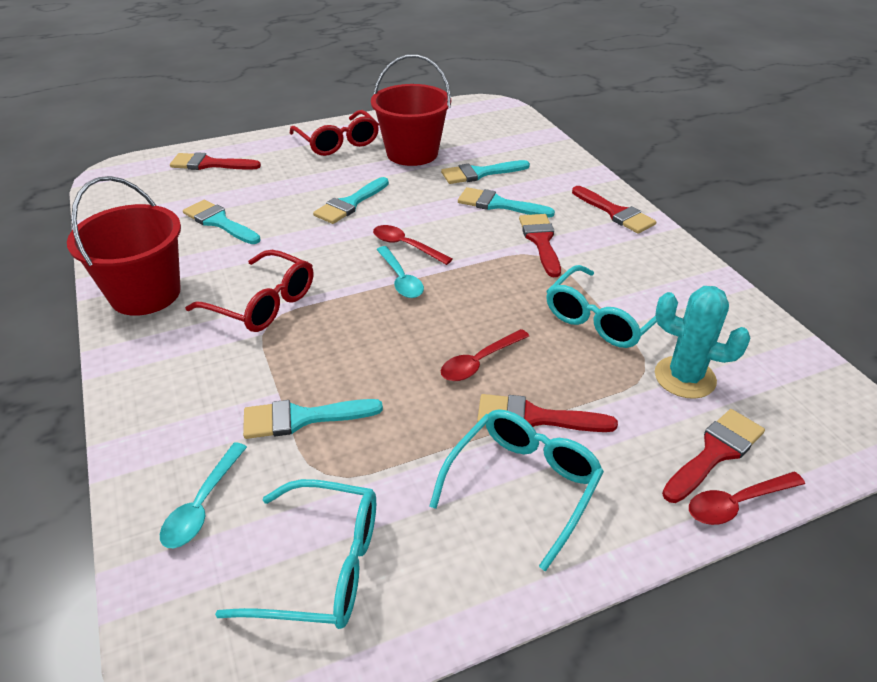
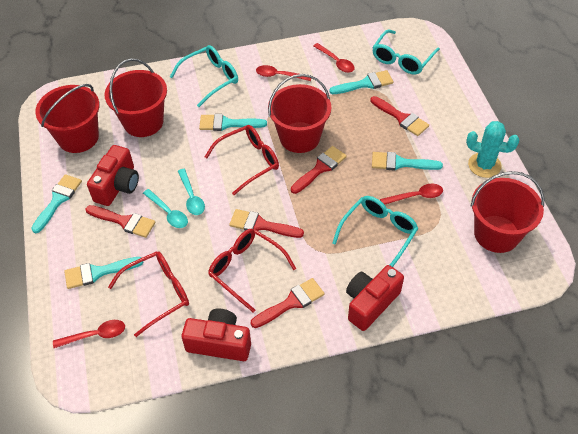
red bucket: 2 -> 4
red camera: 0 -> 3
red glasses: 2 -> 3
red spoon: 3 -> 4

